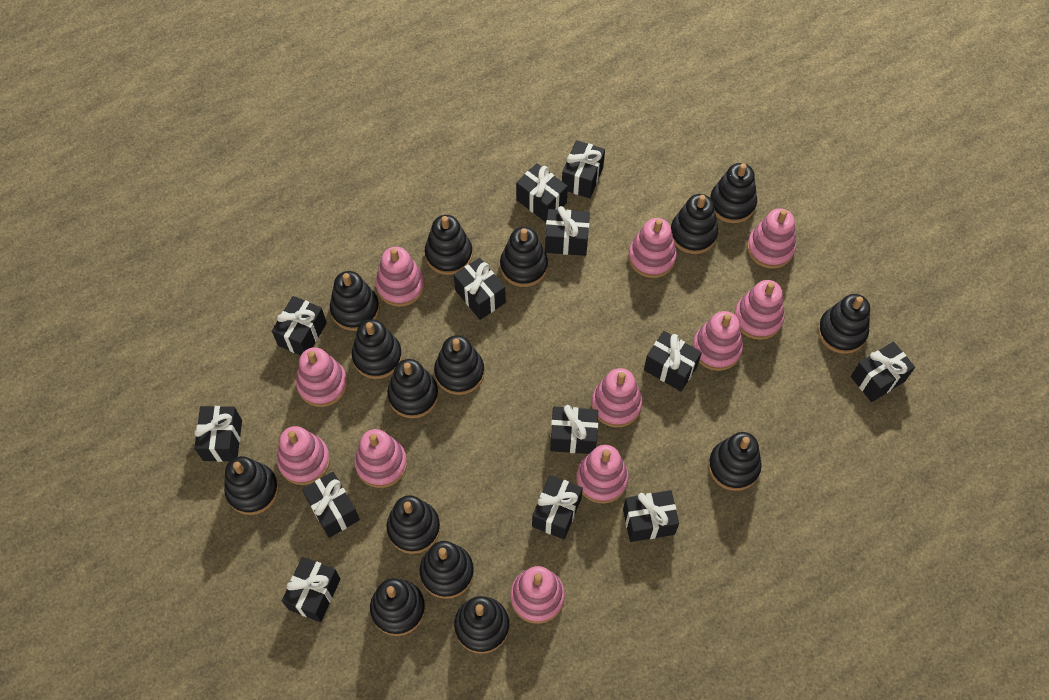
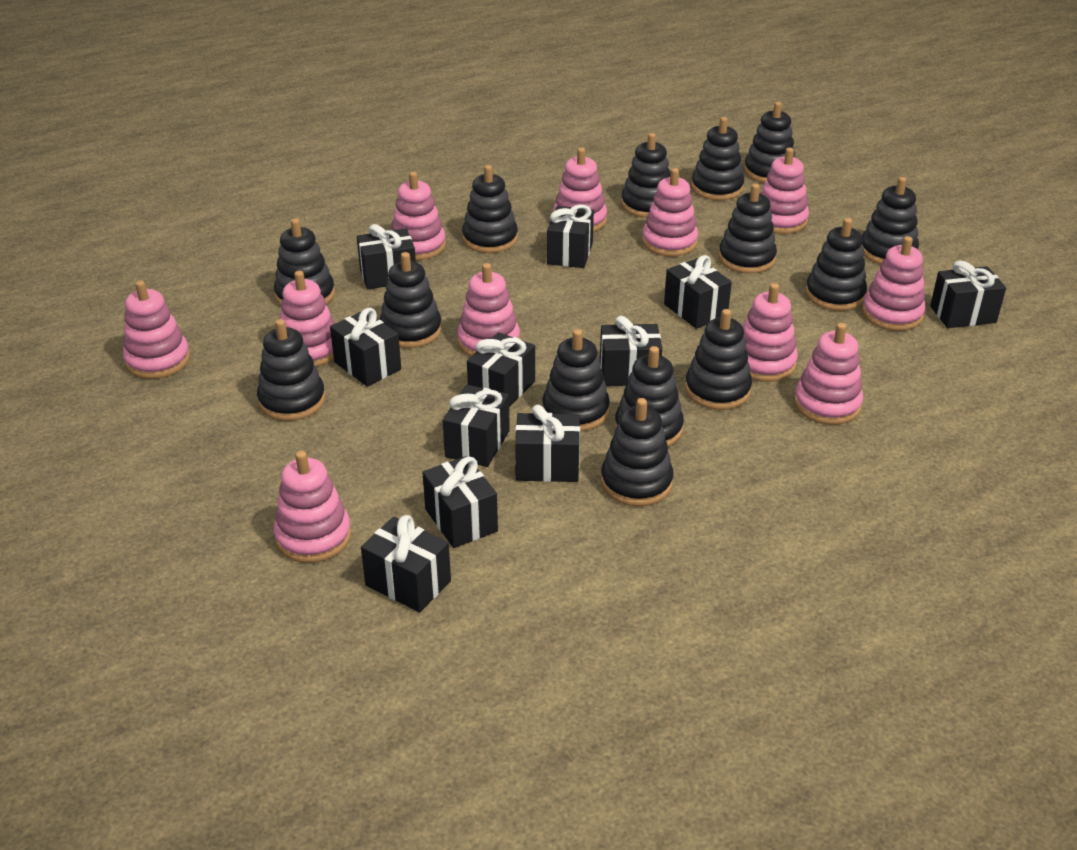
black gift: 13 -> 11
black stacking toy: 15 -> 14

